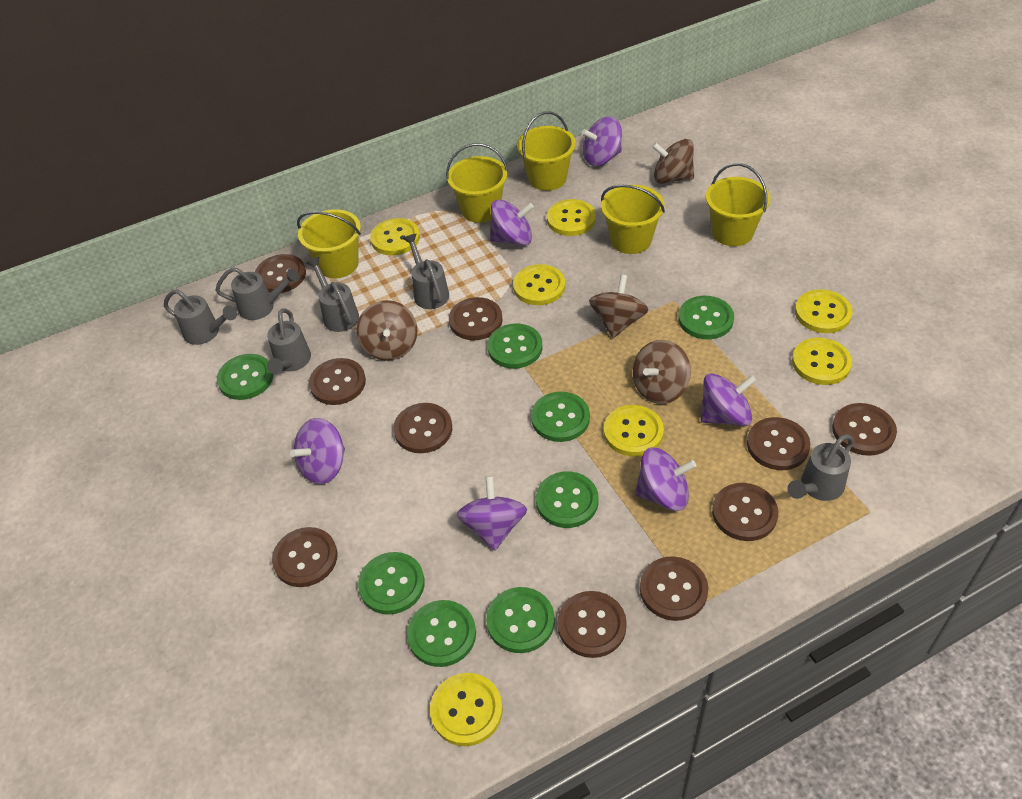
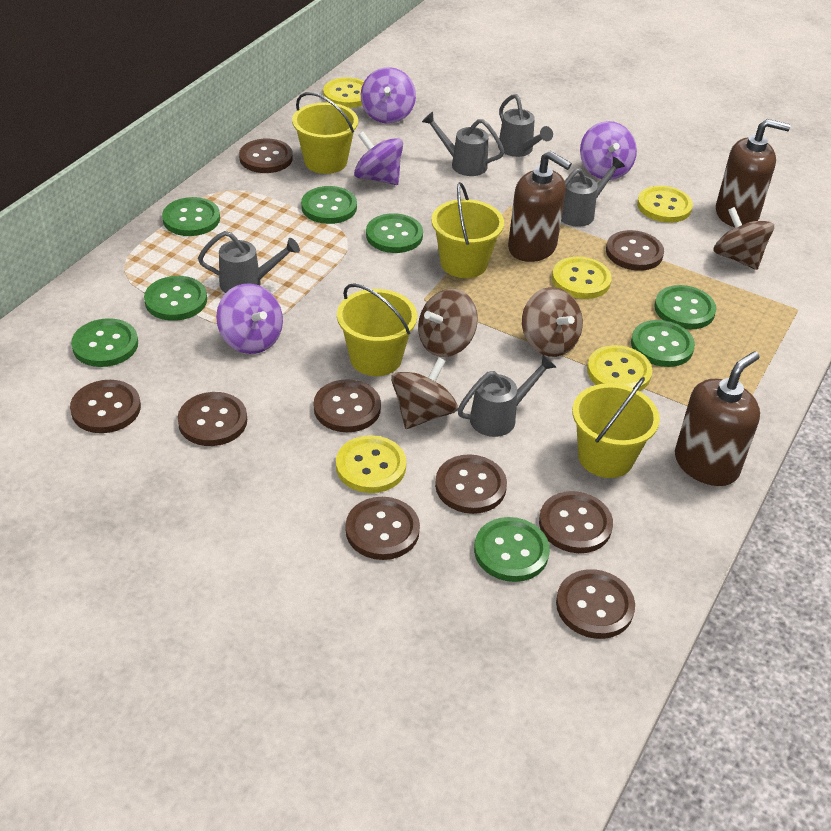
brown button: 10 -> 9
brown soap dispenser: 0 -> 3
grey watering can: 6 -> 5
purple spinning top: 6 -> 4
yellow bucket: 5 -> 4
yellow button: 7 -> 5

